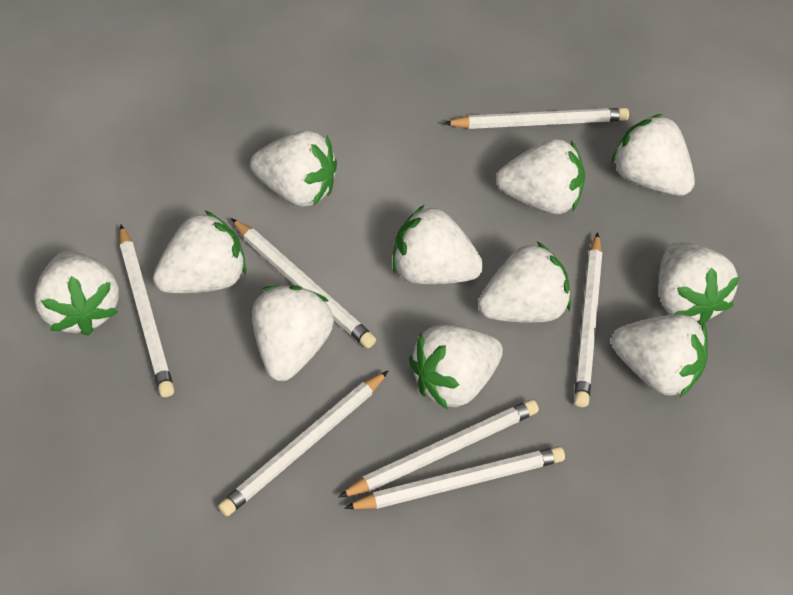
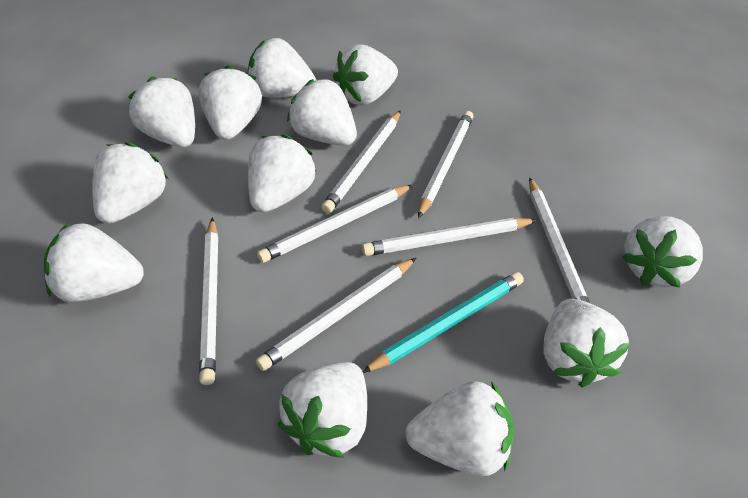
turquoise pencil: 0 -> 1
white strawberry: 11 -> 12

